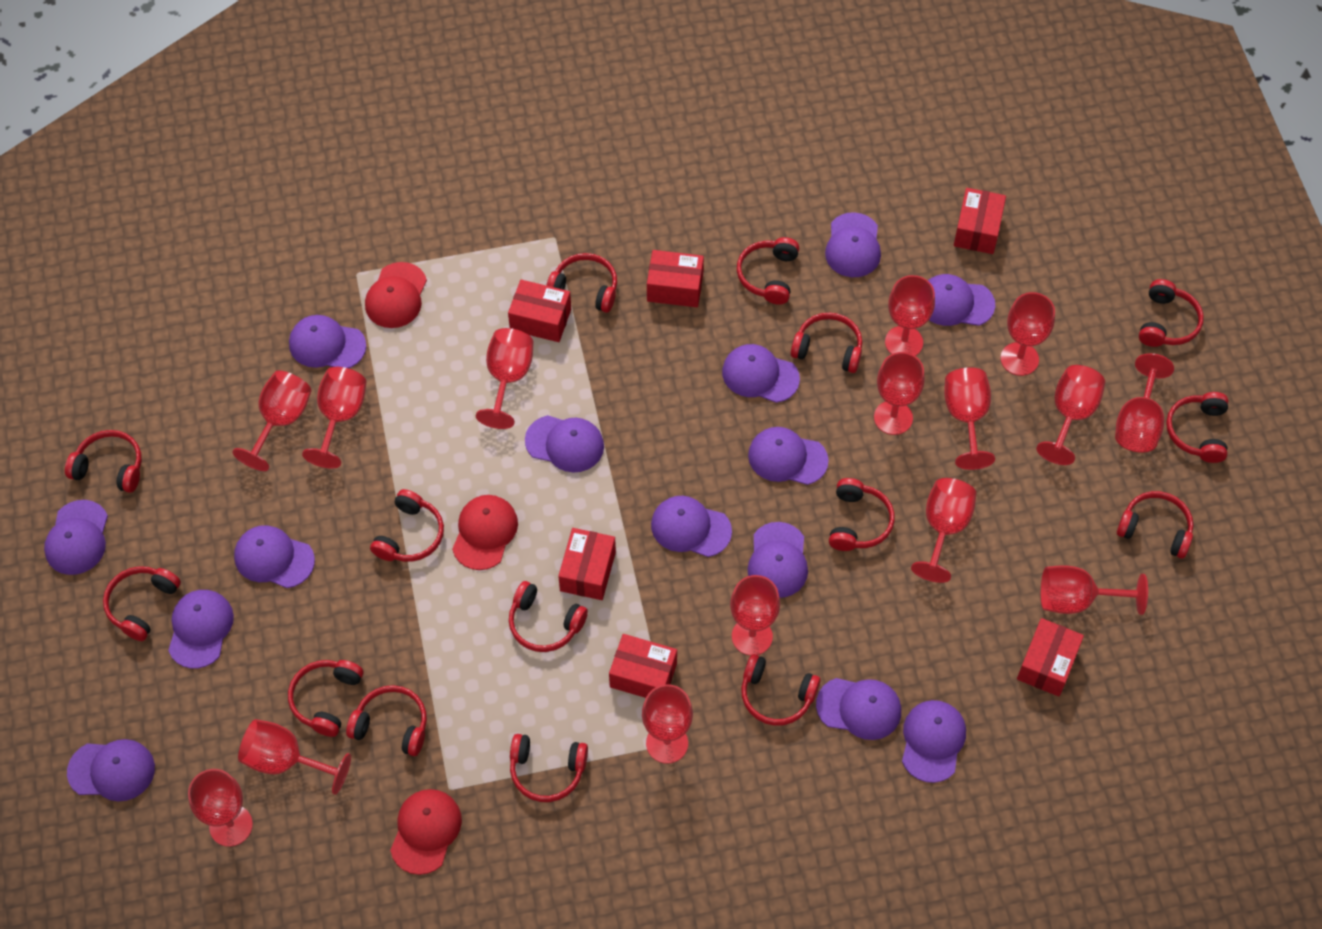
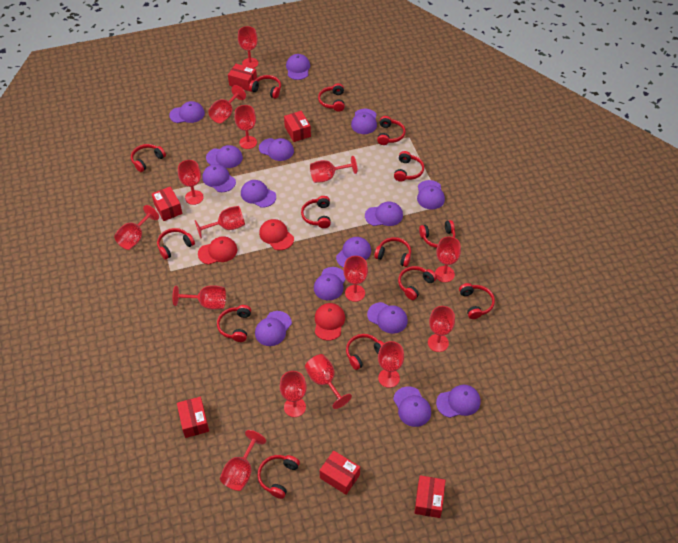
purple cap: 14 -> 15
red headphones: 15 -> 14

